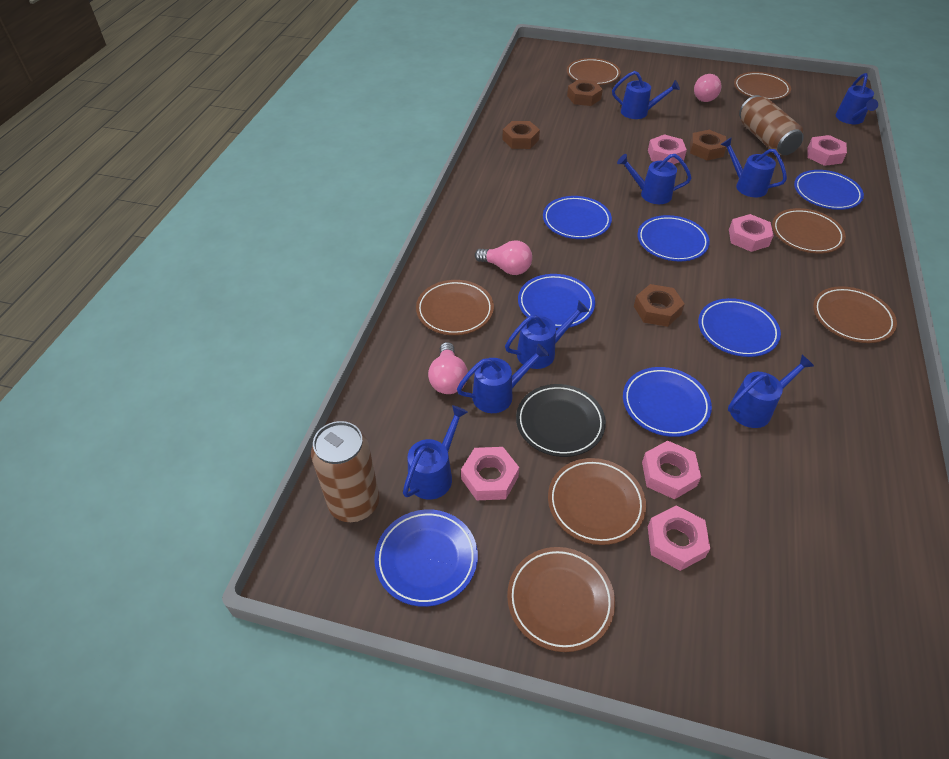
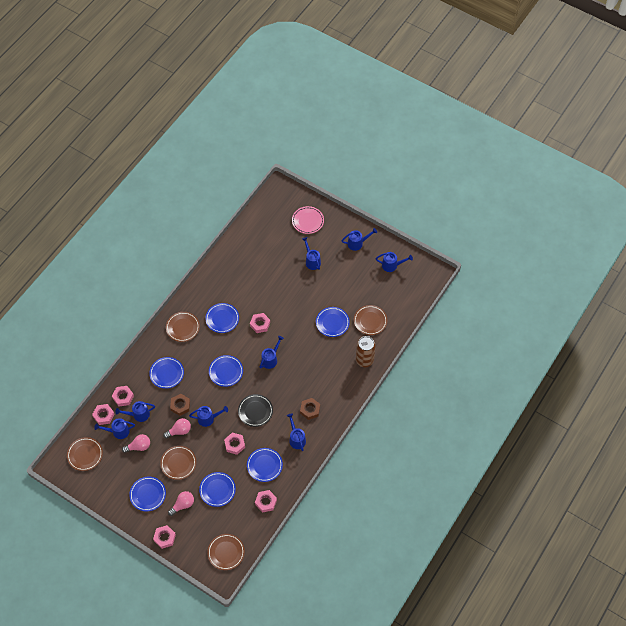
brown can: 2 -> 1
brown nut: 4 -> 2
brown plate: 7 -> 5
pink plate: 0 -> 1

